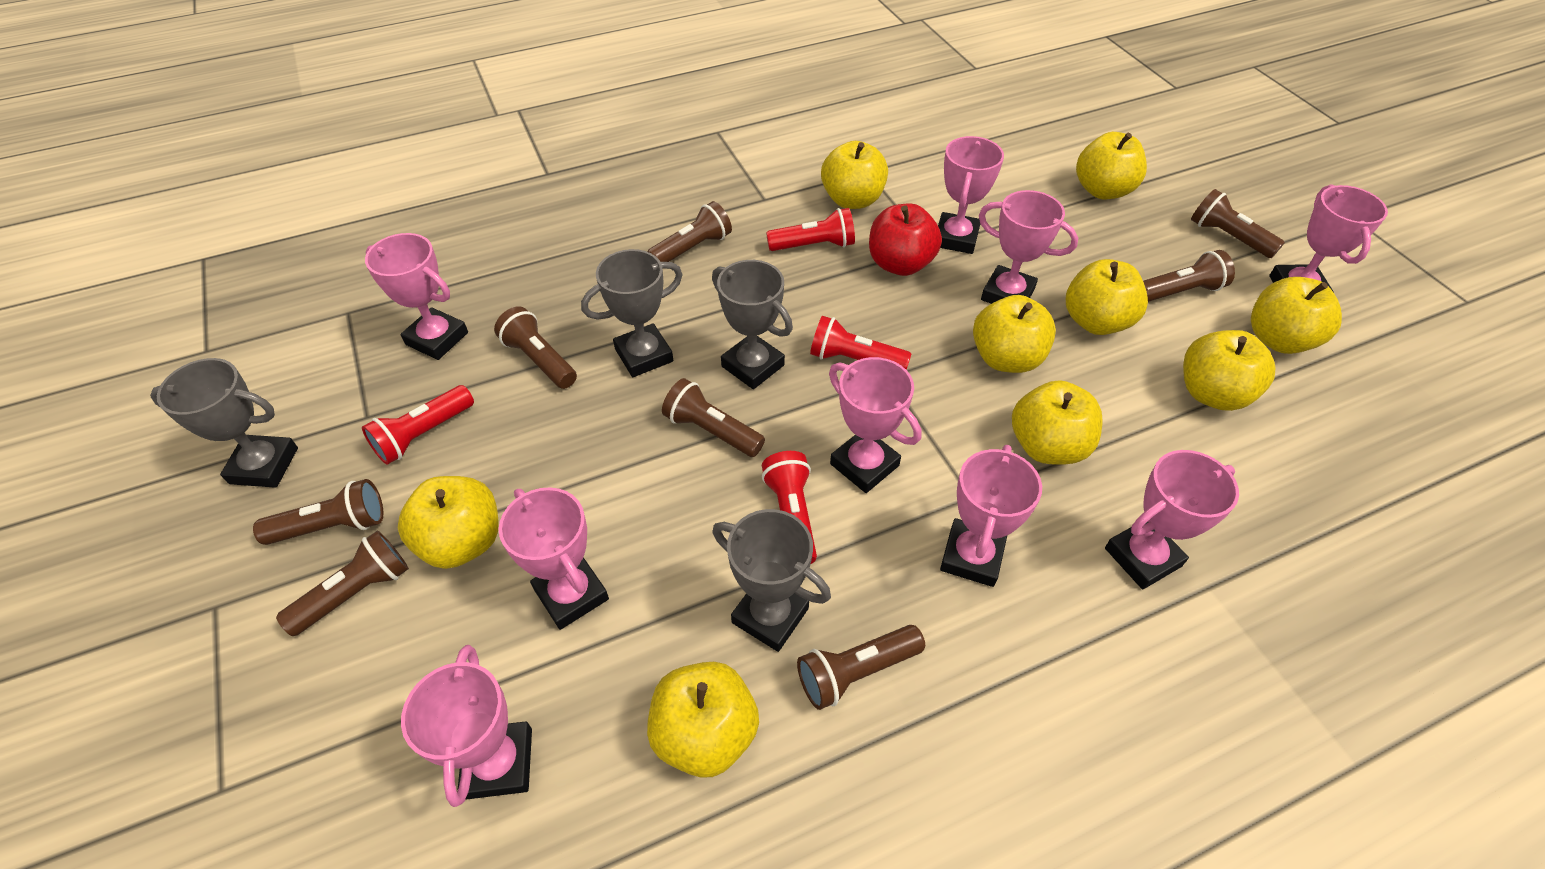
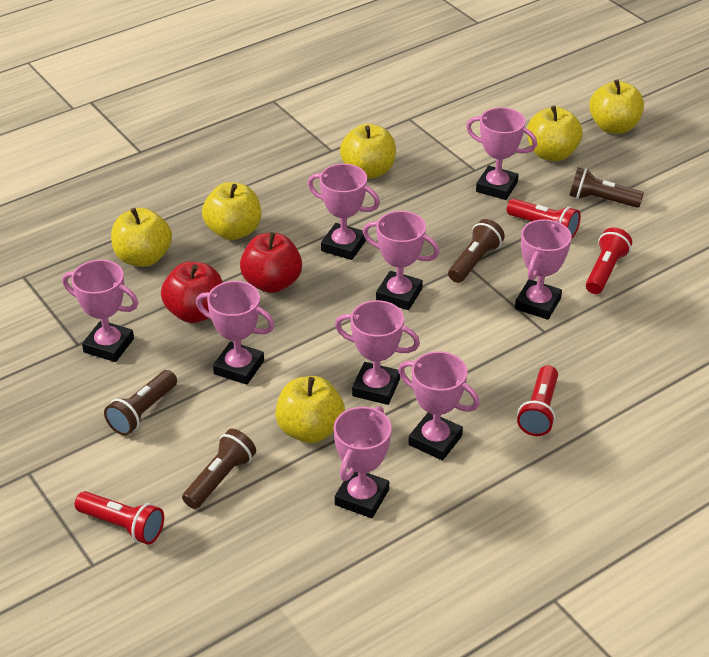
brown flashlight: 8 -> 4
grey trophy: 4 -> 0
red apple: 1 -> 2
yellow apple: 9 -> 6

